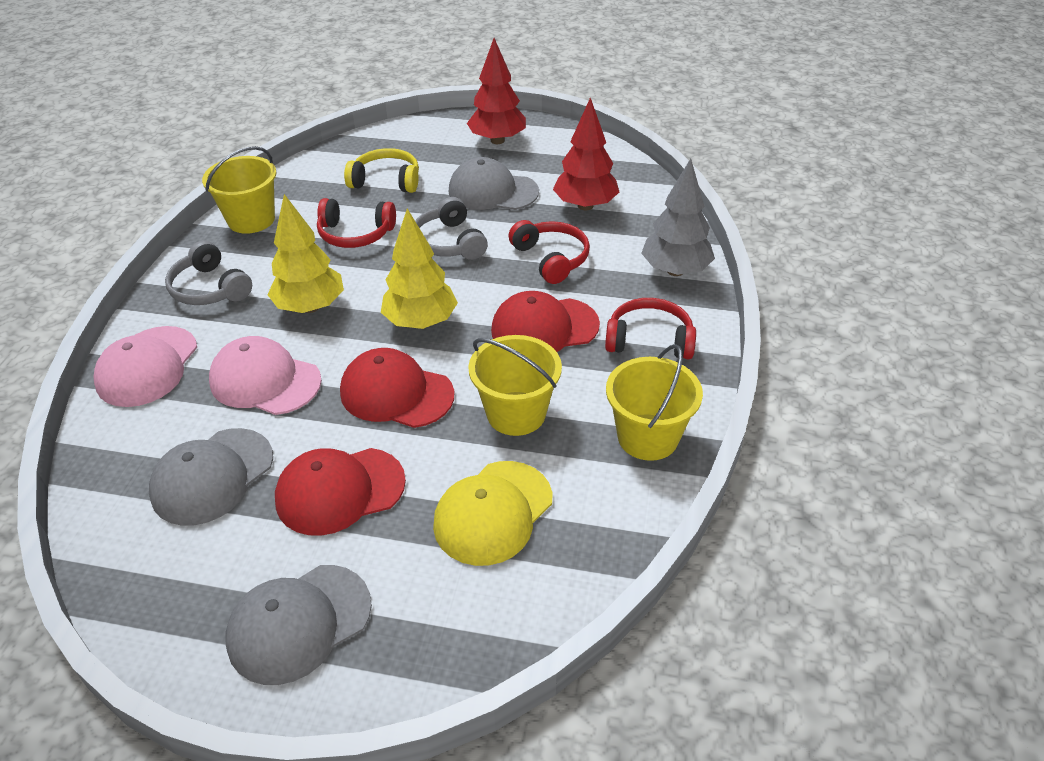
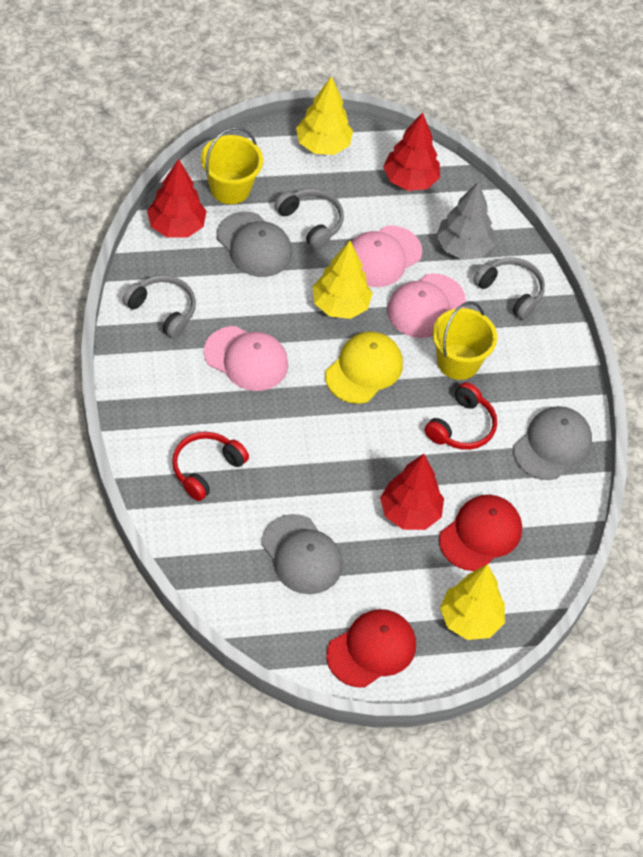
grey headphones: 2 -> 3
pink cap: 2 -> 3
red cap: 3 -> 2
red headphones: 3 -> 2
red tree: 2 -> 3
yellow bucket: 3 -> 2
yellow headphones: 1 -> 0
yellow tree: 2 -> 3

